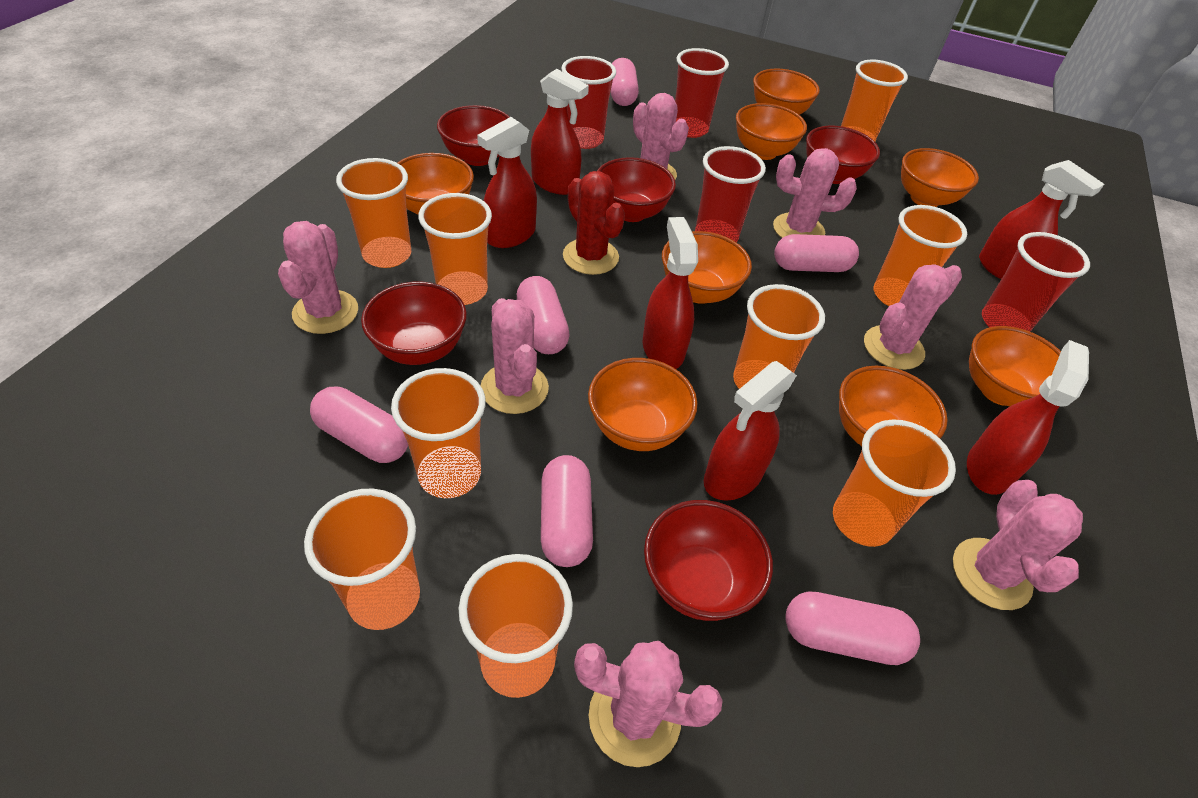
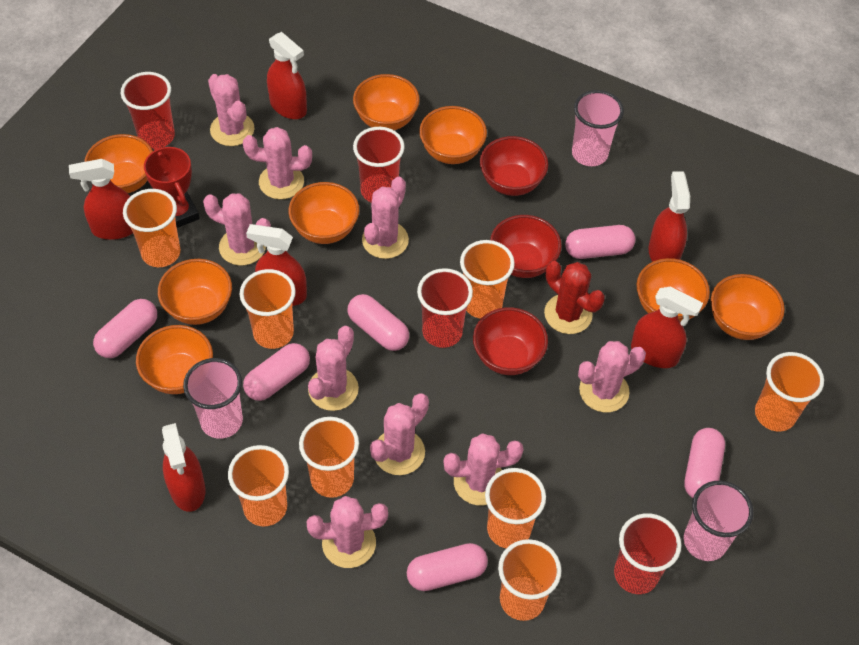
orange cup: 9 -> 8
pink cactus: 7 -> 9
pink cup: 0 -> 3
red bowl: 5 -> 3
red trophy: 0 -> 1

